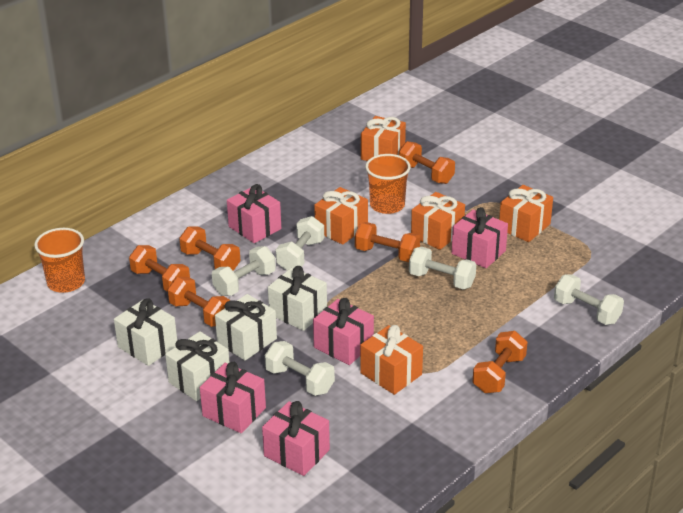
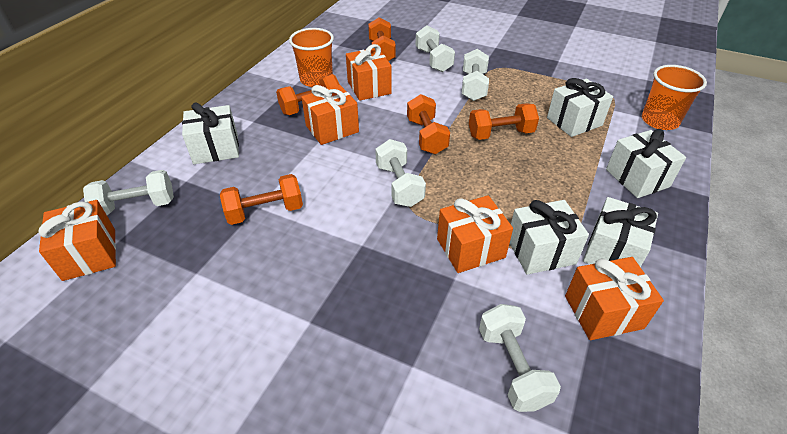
orange dumbbell: 6 -> 5
pink gift: 5 -> 0
white gift: 4 -> 5

